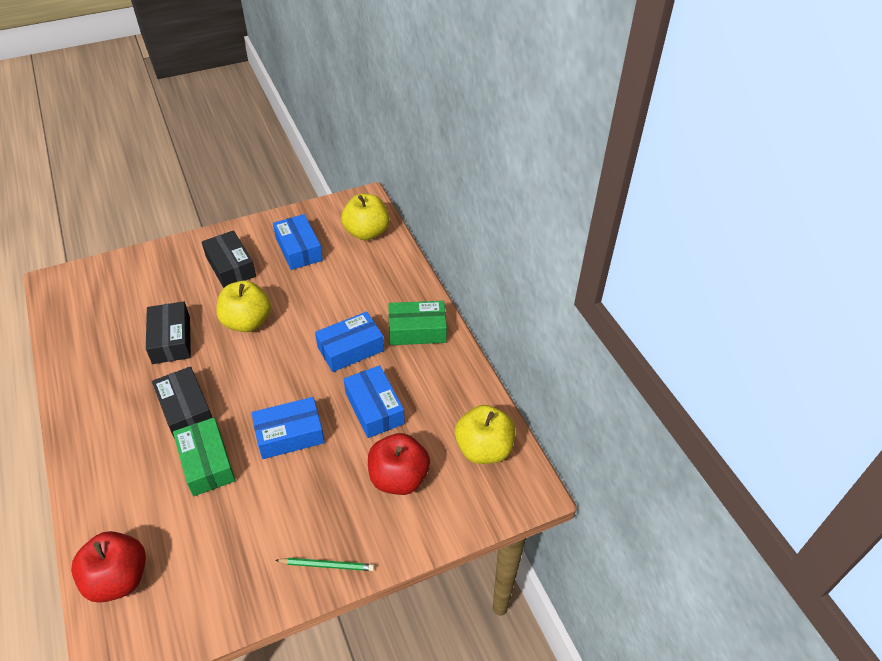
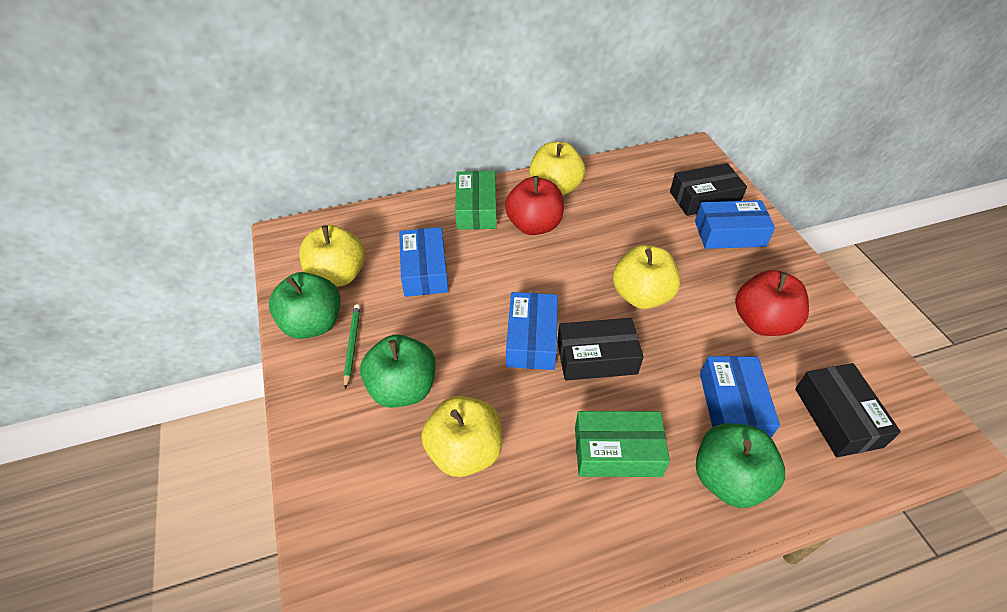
green apple: 0 -> 3
yellow apple: 3 -> 4

